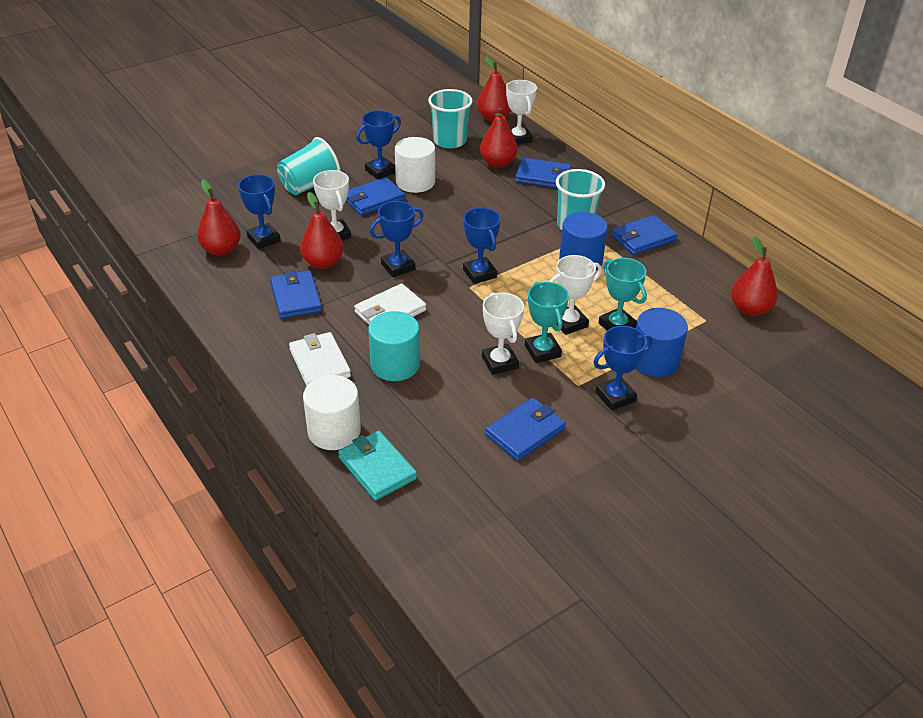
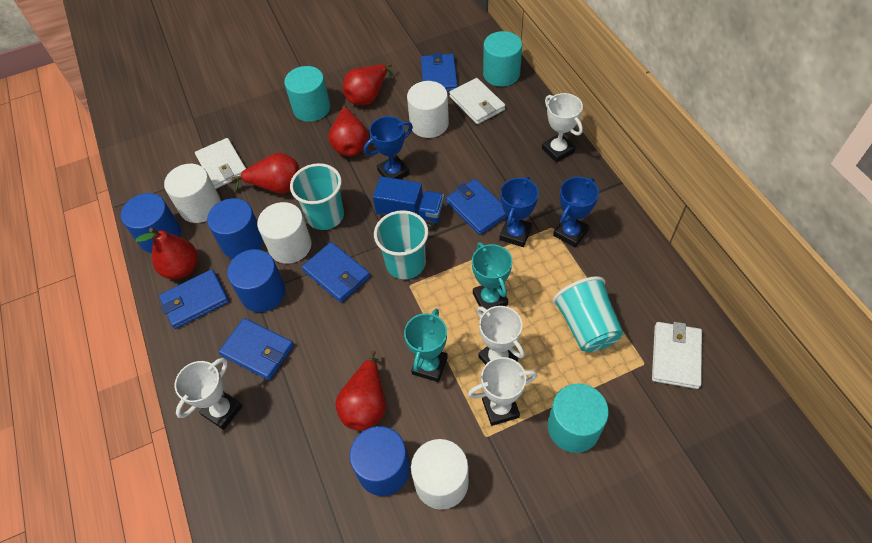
blue cylinder: 2 -> 4
blue trophy: 5 -> 3
blue truck: 0 -> 1
turquoise cylinder: 1 -> 3
turquoise wallet: 1 -> 0
white cylinder: 2 -> 4
white wallet: 2 -> 3

